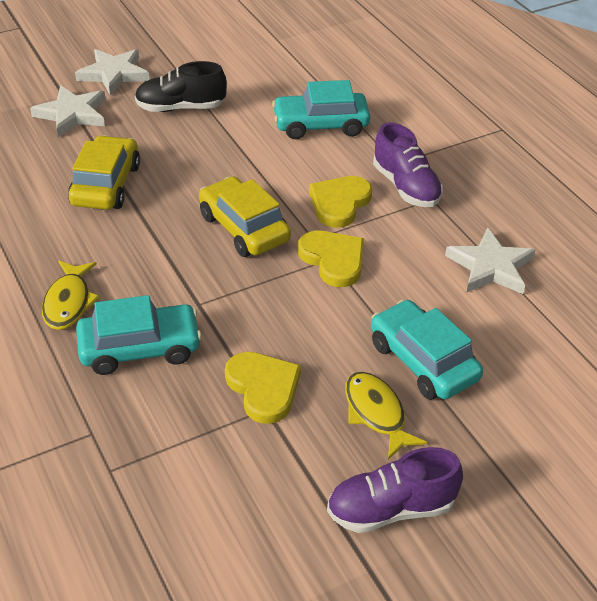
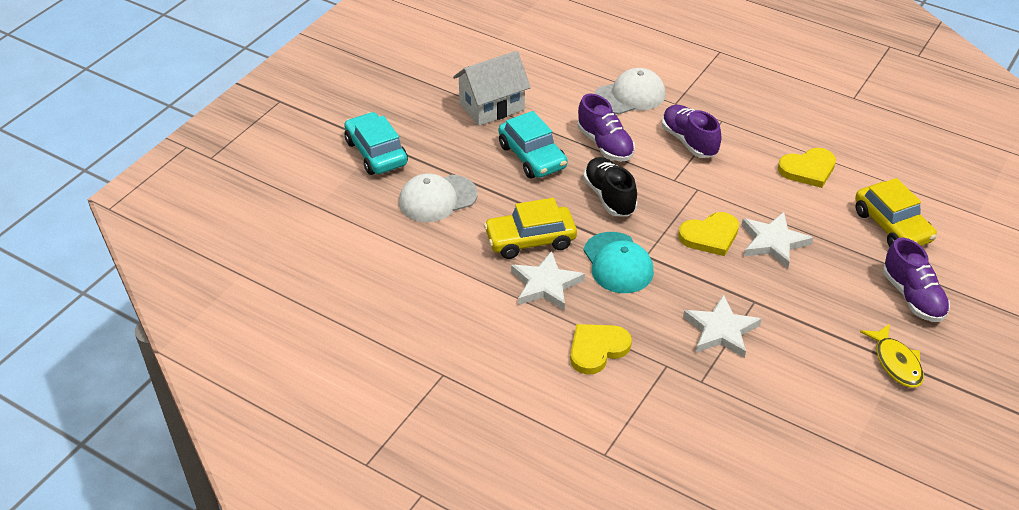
purple shoe: 2 -> 3
turquoise cap: 0 -> 1
turquoise car: 3 -> 2
white cap: 0 -> 2
white house: 0 -> 1
yellow fish: 2 -> 1

